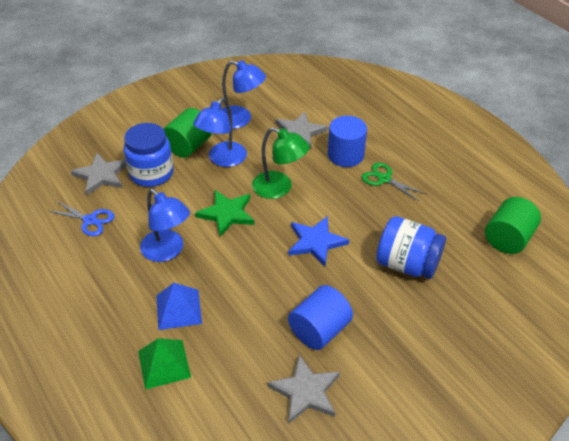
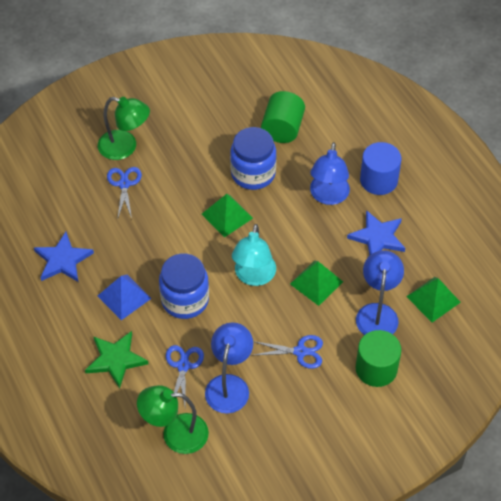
blue cylinder: 2 -> 1
blue scissors: 1 -> 3
blue star: 1 -> 2
green lamp: 1 -> 2
green pyramid: 1 -> 3
green scissors: 1 -> 0
grey star: 3 -> 0
turquoise lamp: 0 -> 1

